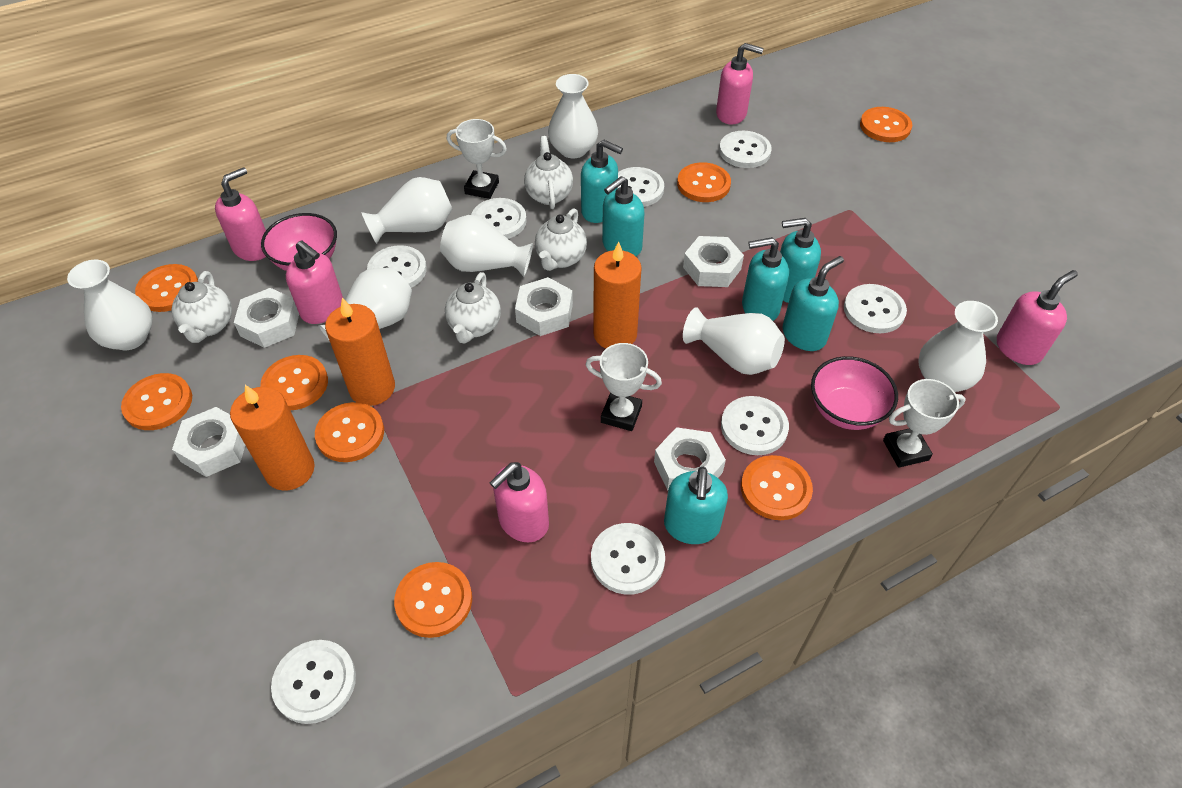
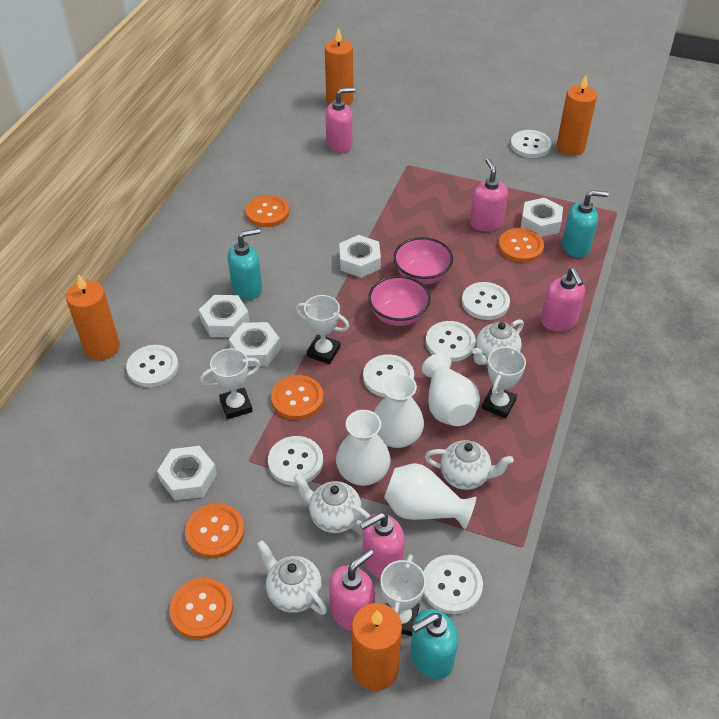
orange button: 8 -> 5
orange candle: 3 -> 4
turquoise soap dispenser: 6 -> 3
white button: 8 -> 7
white trophy: 3 -> 4
white vase: 7 -> 4

